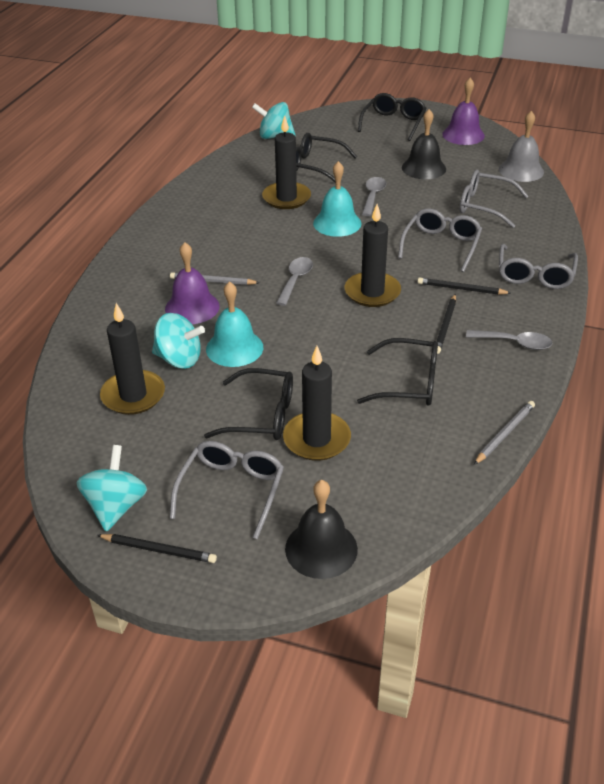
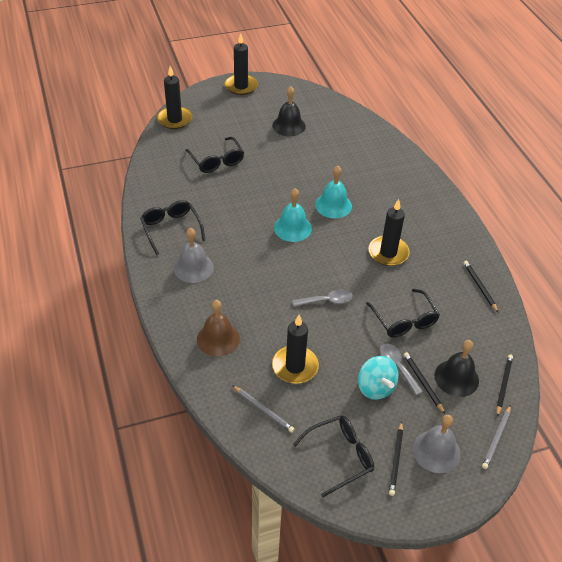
black pencil: 3 -> 4
brown bell: 0 -> 1
grey bell: 1 -> 2
grey glasses: 4 -> 0
grey spoon: 3 -> 2
purple bell: 2 -> 0
turquoise spinning top: 3 -> 1

